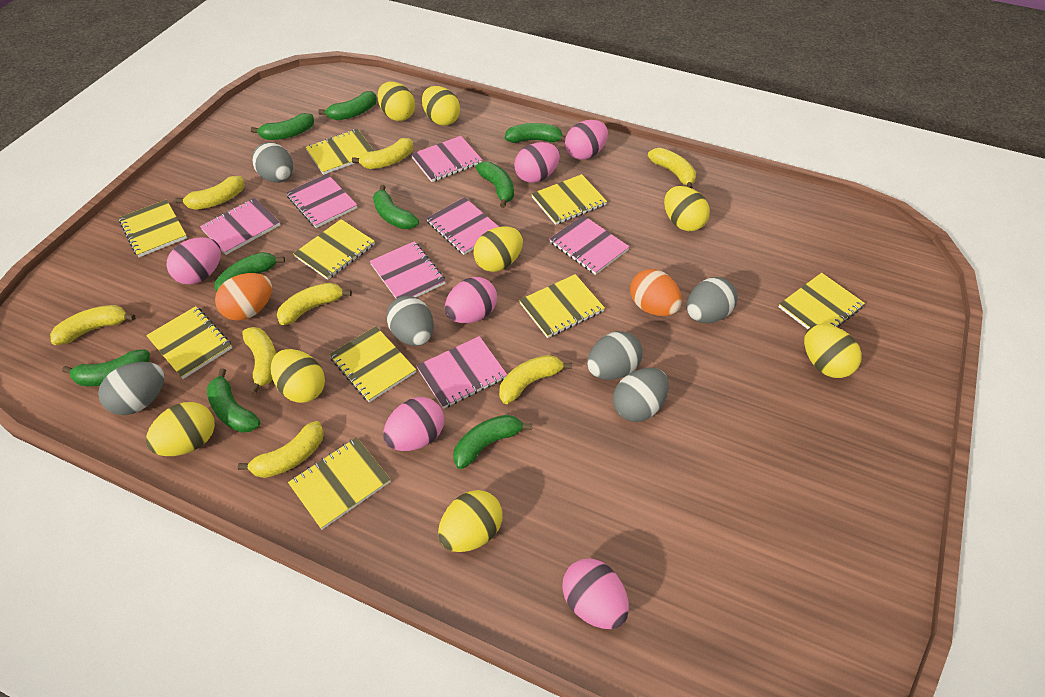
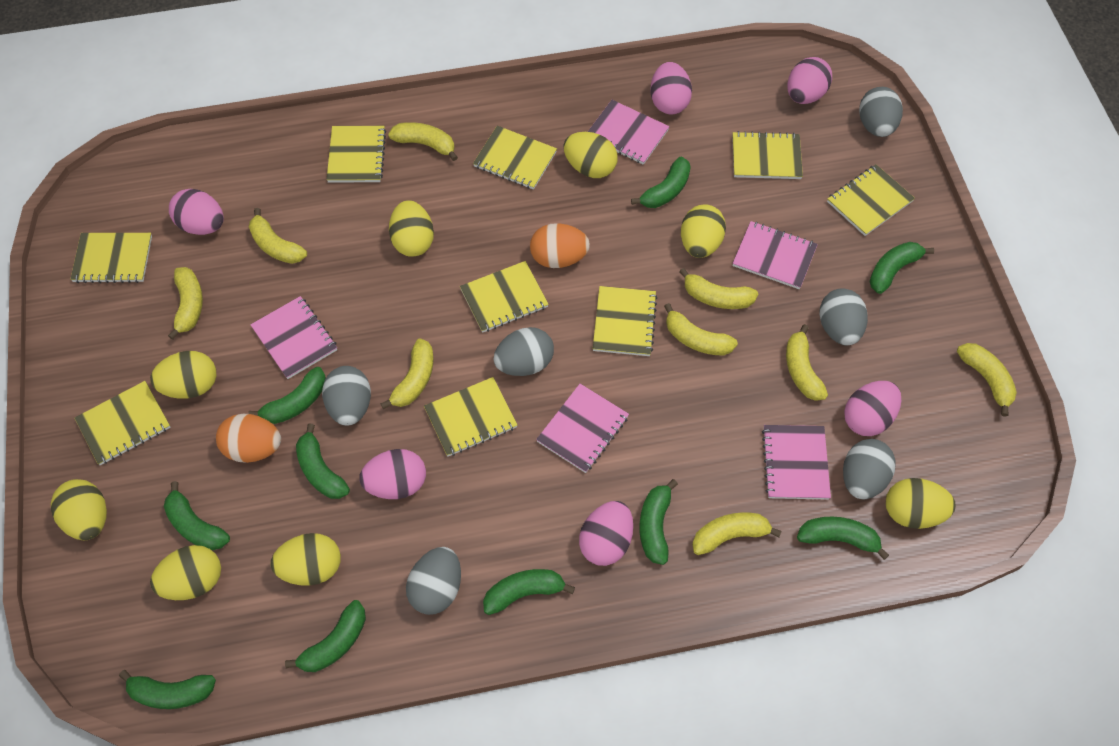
green banana: 9 -> 10
pink notebook: 7 -> 5
yellow banana: 8 -> 9

